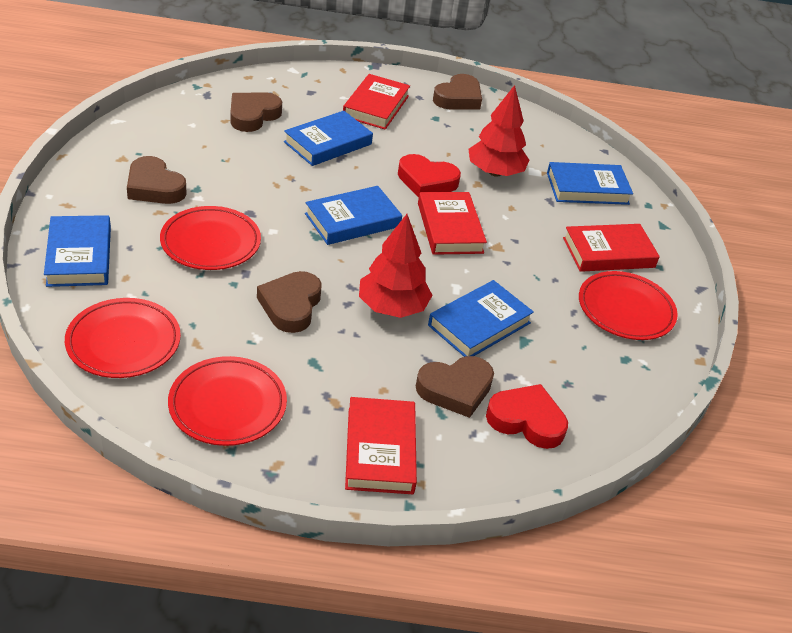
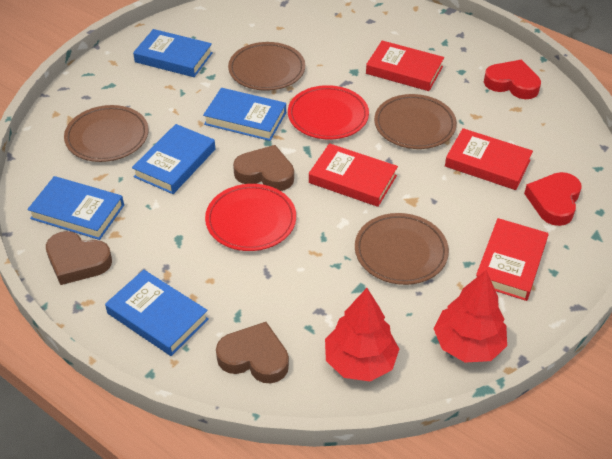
brown heart: 5 -> 3
brown plate: 0 -> 4
red plate: 4 -> 2

